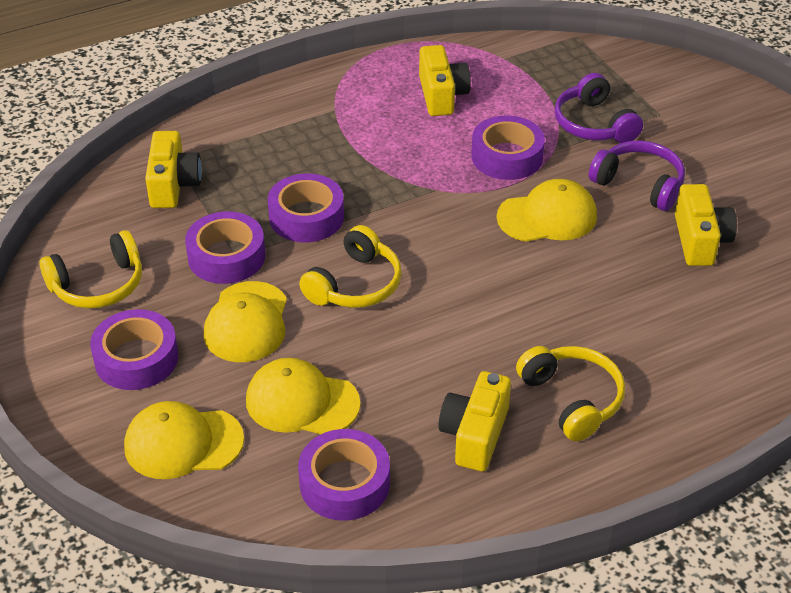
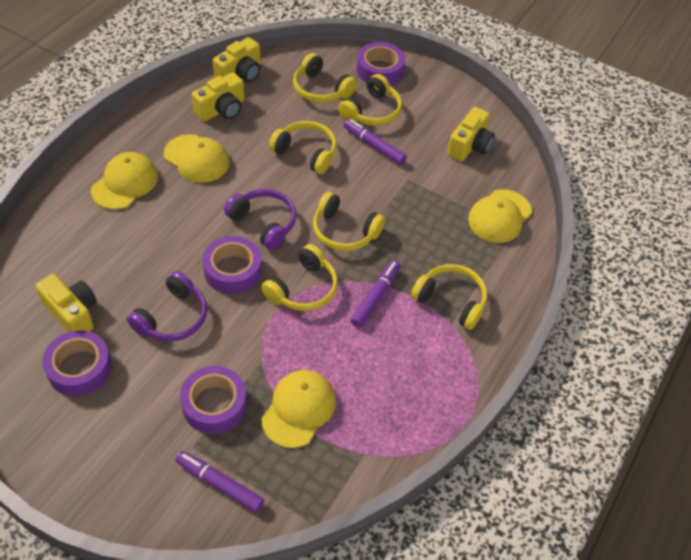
purple marker: 0 -> 3
purple tape: 5 -> 4
yellow headphones: 3 -> 6

